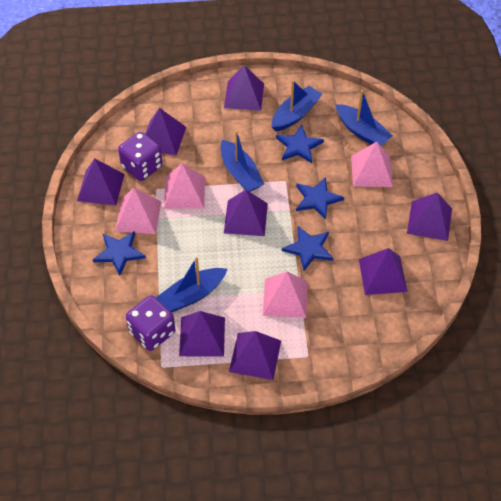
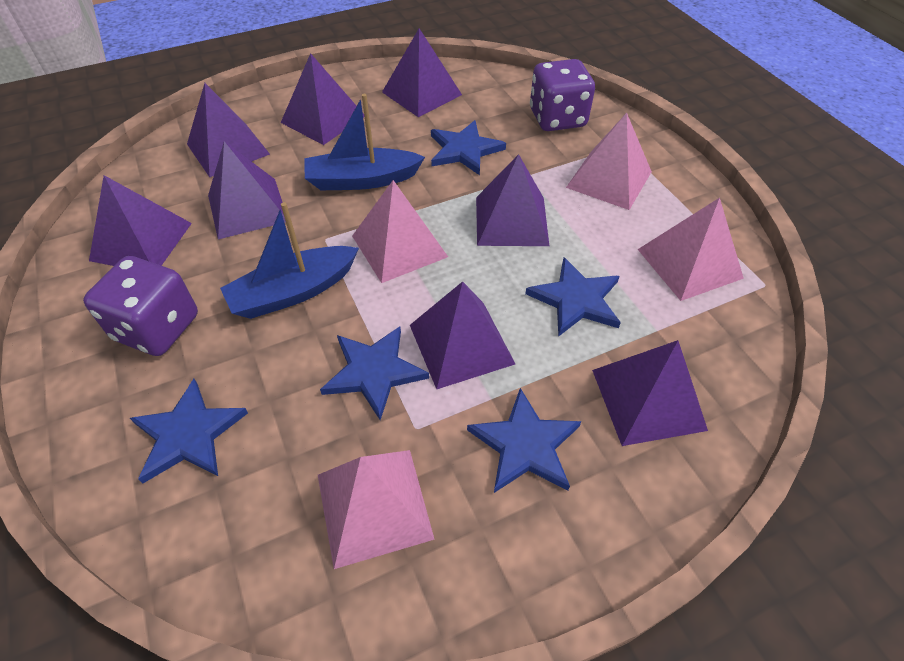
blue boat: 4 -> 2
blue star: 4 -> 5

